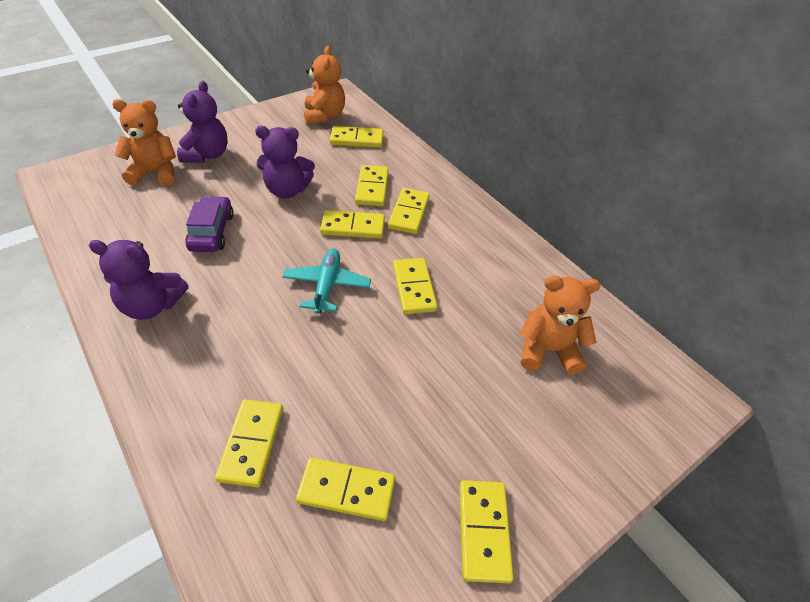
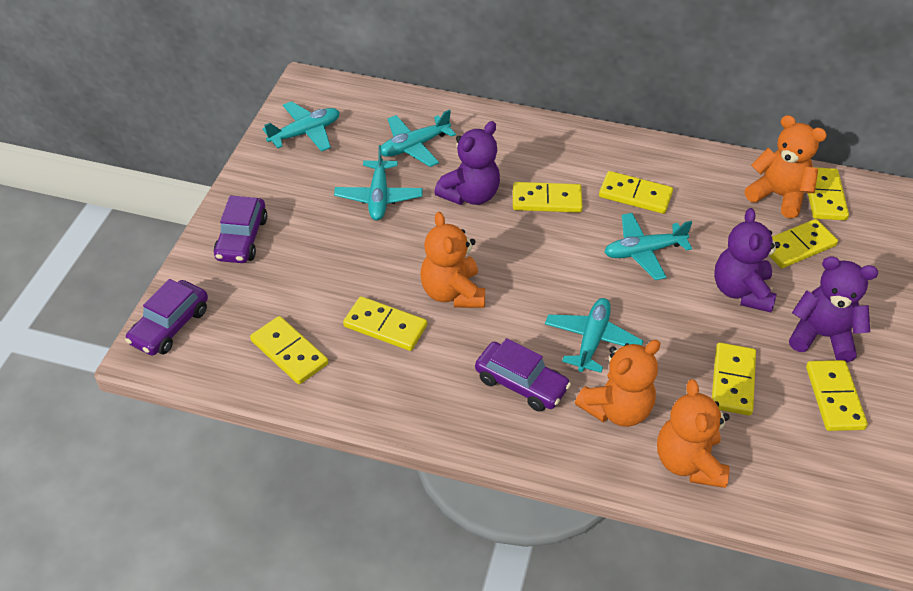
orange teddy bear: 3 -> 4
purple car: 1 -> 3
turquoise plane: 1 -> 5

